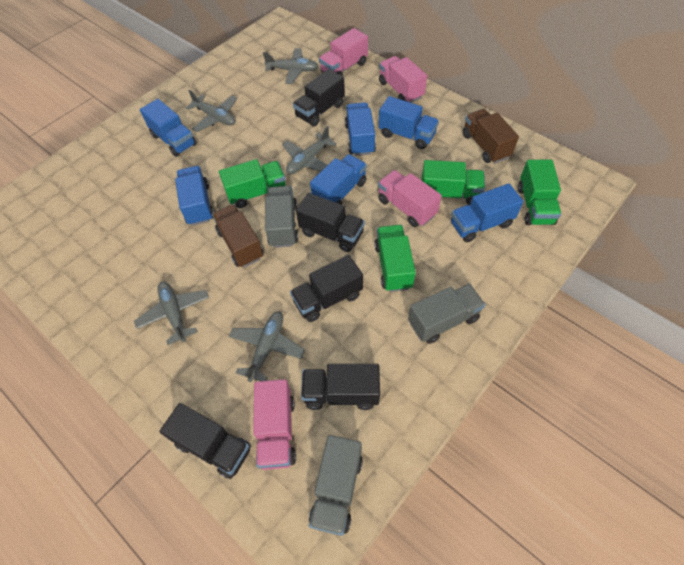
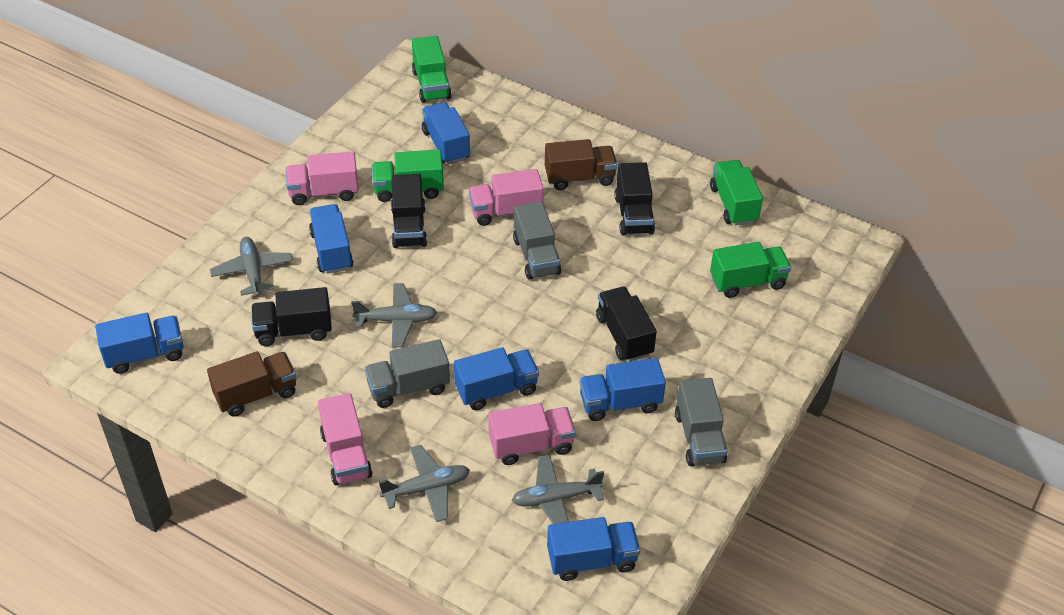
black truck: 5 -> 4
grey plane: 5 -> 4

